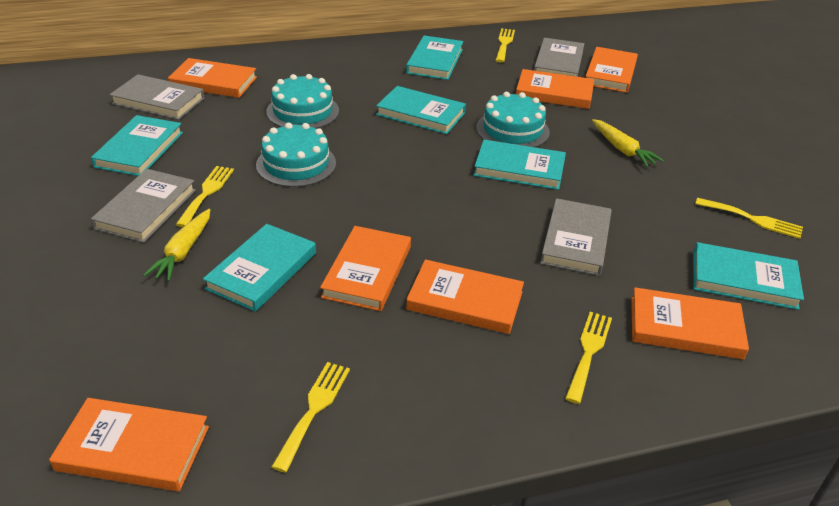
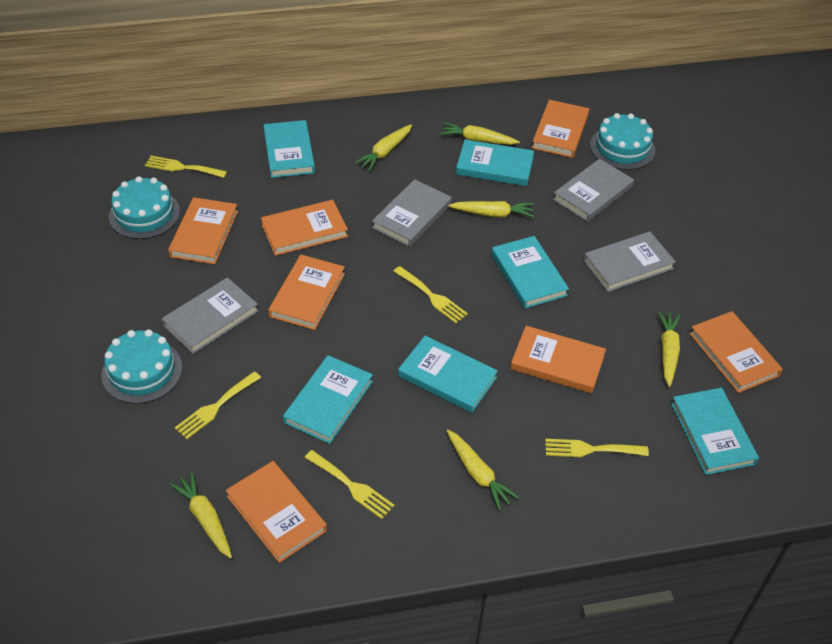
yellow carrot: 2 -> 6

